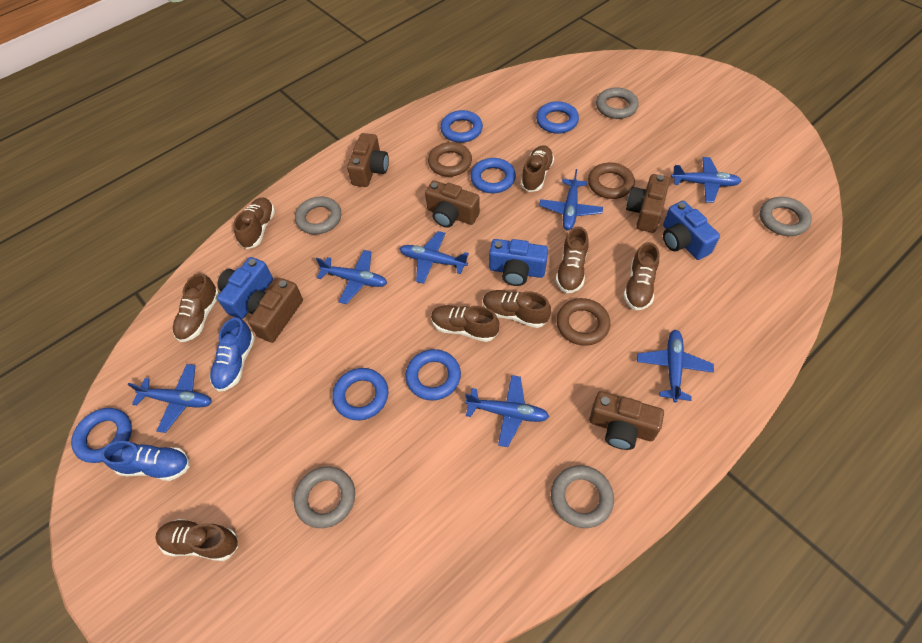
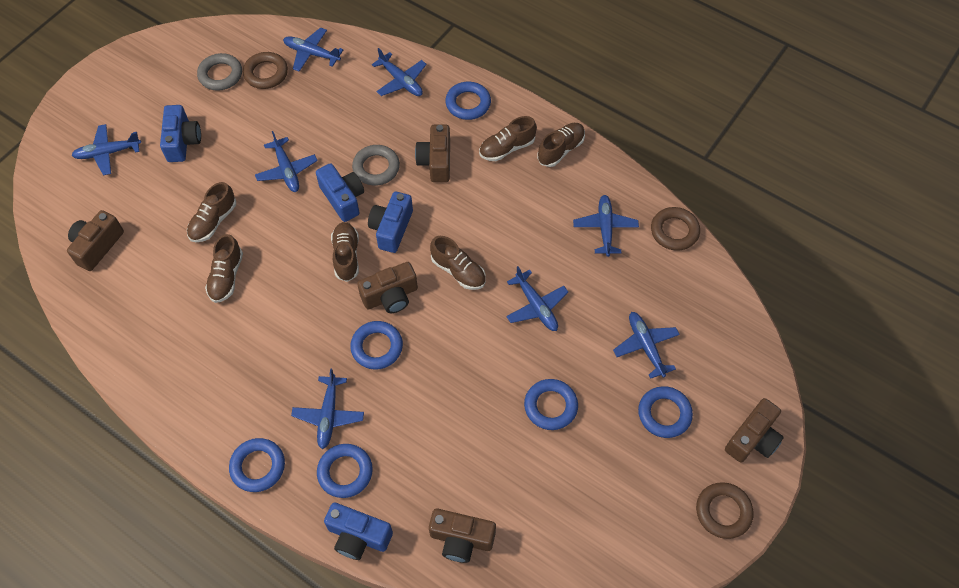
blue camera: 3 -> 4
blue plane: 7 -> 8
blue shoe: 2 -> 0
brown shoe: 8 -> 6
grey ring: 5 -> 2

